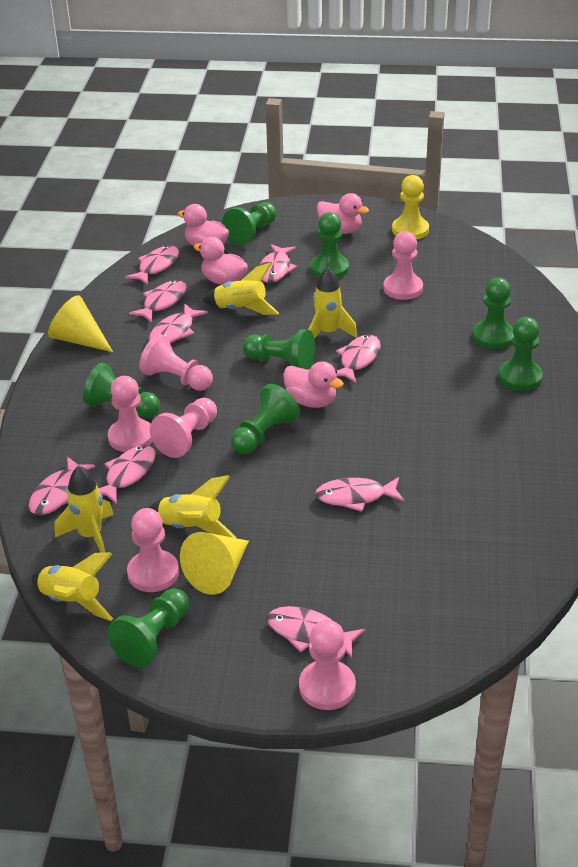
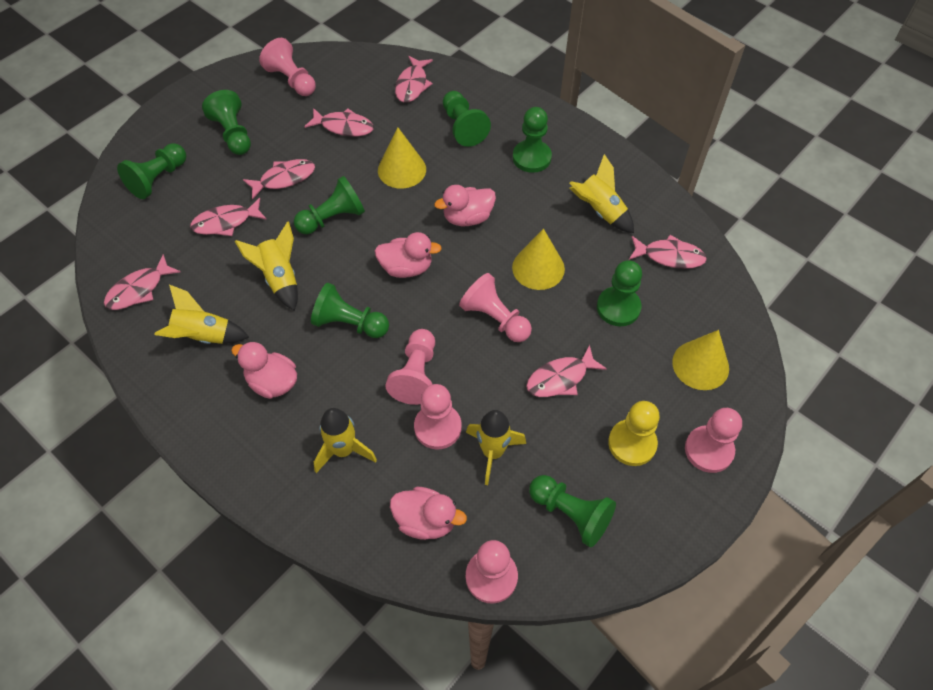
pink fish: 9 -> 7
yellow cone: 2 -> 3

